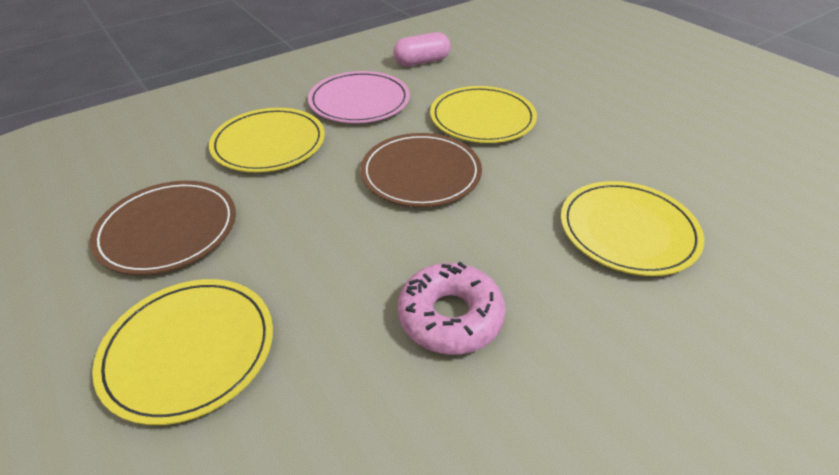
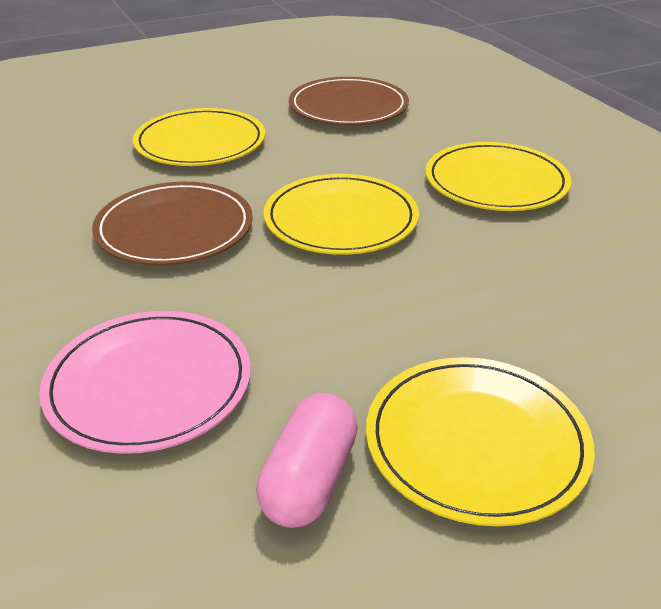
pink donut: 1 -> 0

